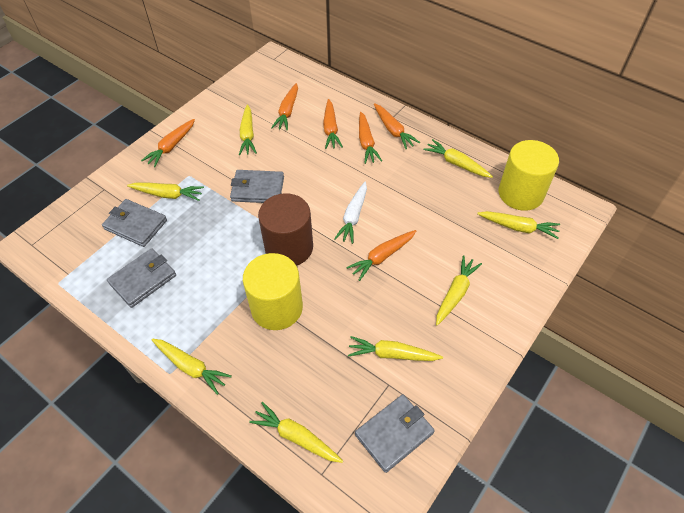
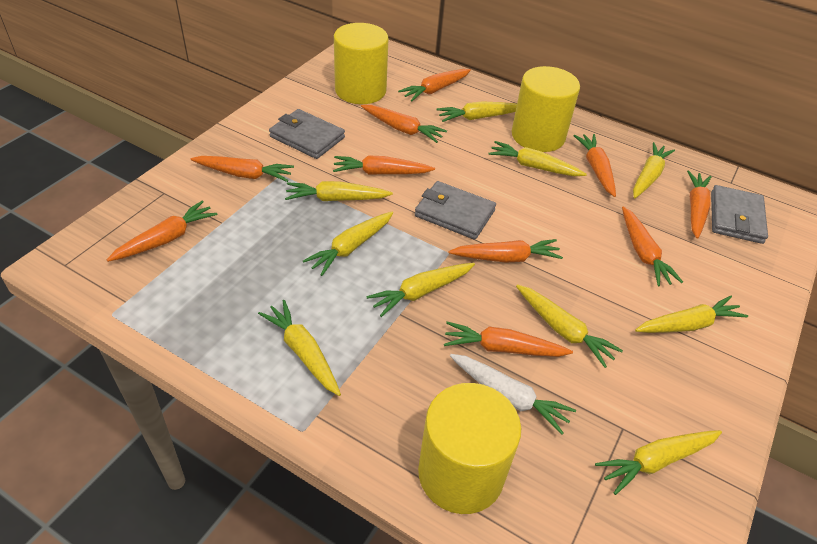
brown cylinder: 1 -> 0
grey wallet: 4 -> 3
orange carrot: 6 -> 10
yellow carrot: 8 -> 10
yellow cylinder: 2 -> 3

